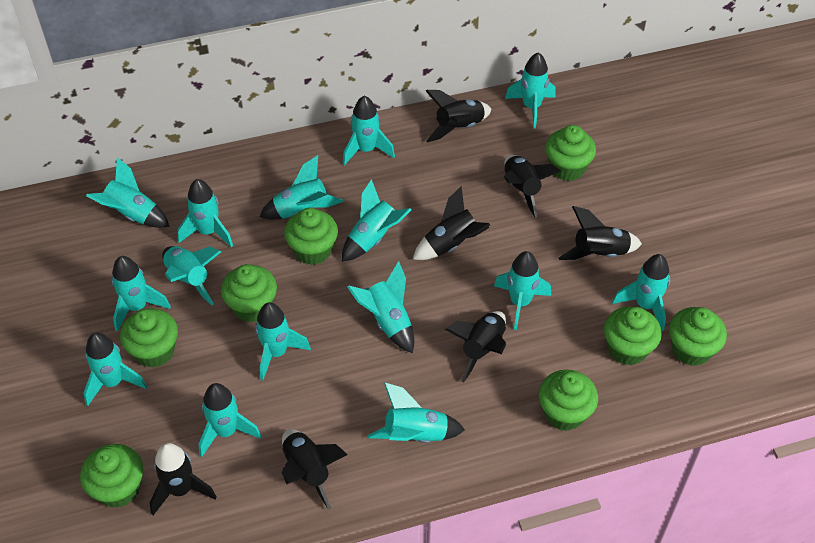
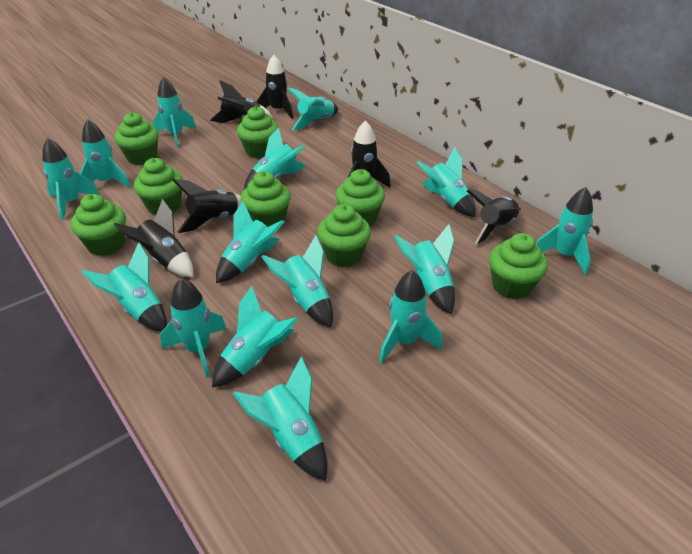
black rocket: 7 -> 6

